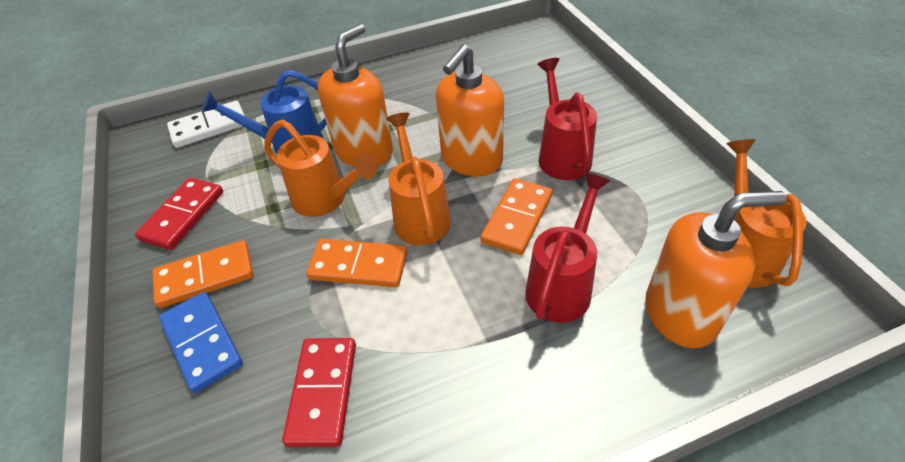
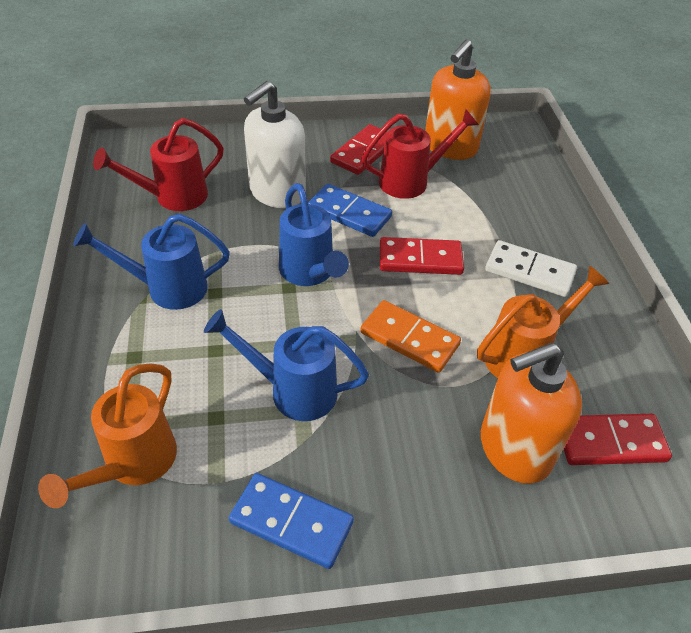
blue domino: 1 -> 2
blue watering can: 1 -> 3
orange domino: 3 -> 1
orange soap dispenser: 3 -> 2
orange watering can: 3 -> 2
red domino: 2 -> 3
white soap dispenser: 0 -> 1

